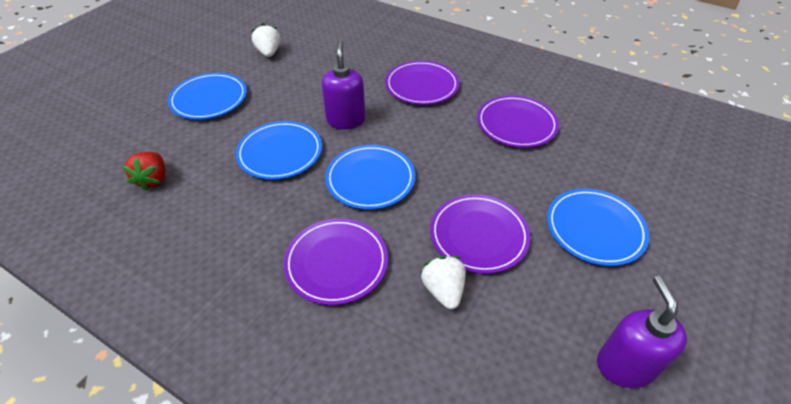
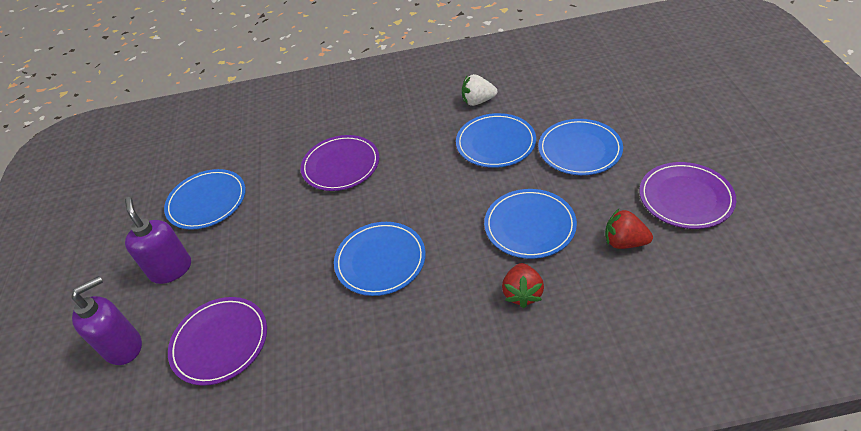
blue plate: 4 -> 5
purple plate: 4 -> 3
red strawberry: 1 -> 2
white strawberry: 2 -> 1

